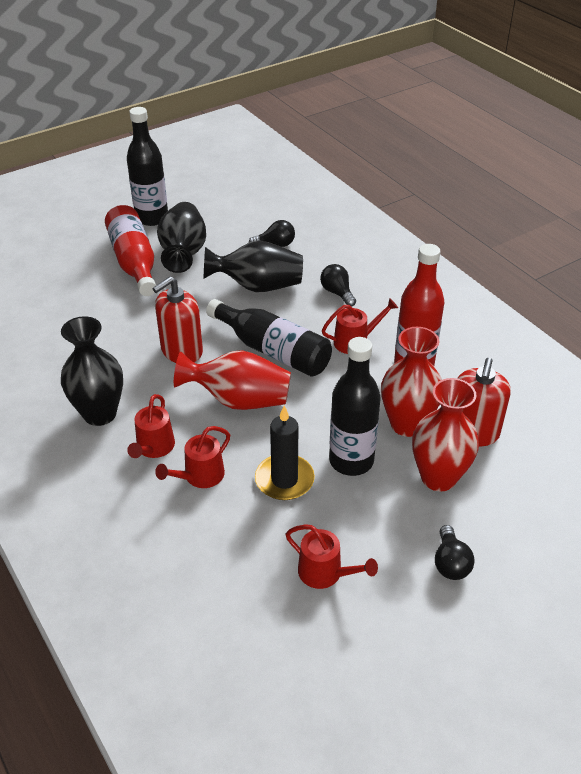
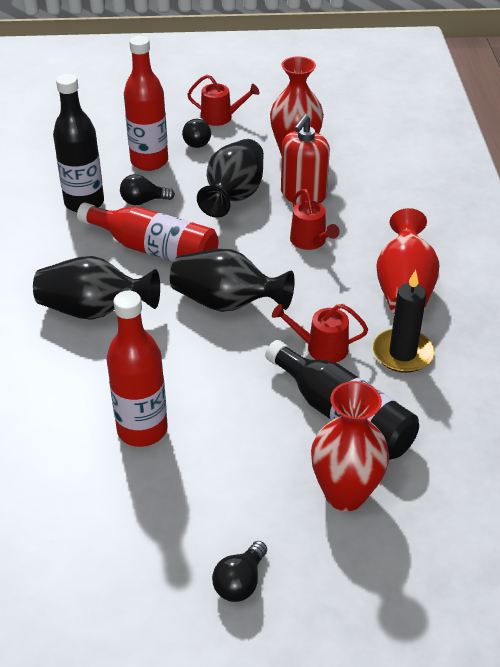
black bottle: 3 -> 2
red bottle: 2 -> 3
red soap dispenser: 2 -> 1
red watering can: 4 -> 3

